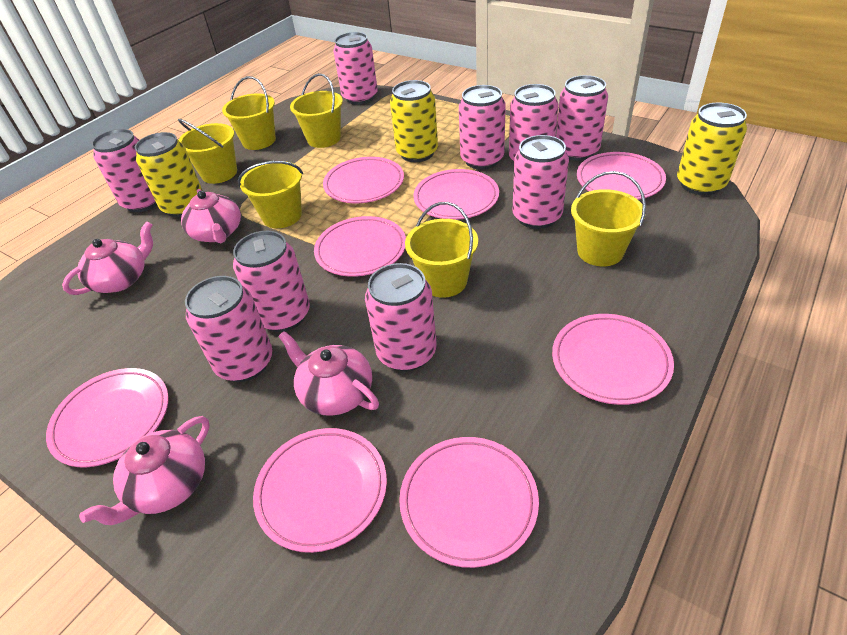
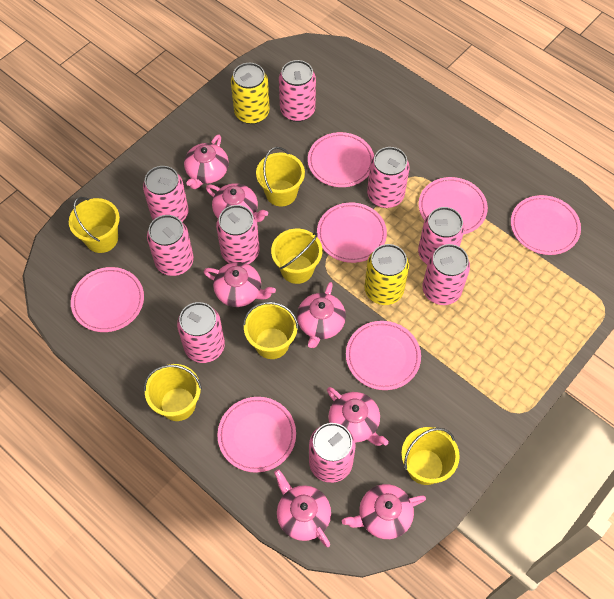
pink plate: 8 -> 7
pink teapot: 4 -> 7
yellow can: 3 -> 2

